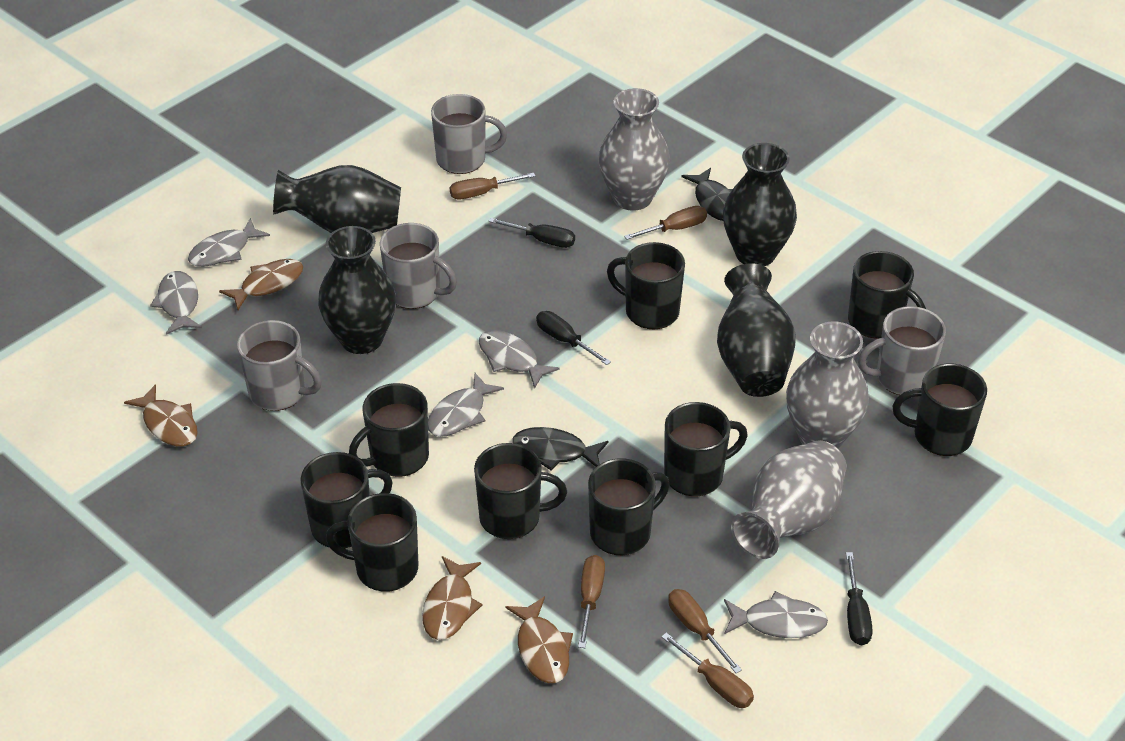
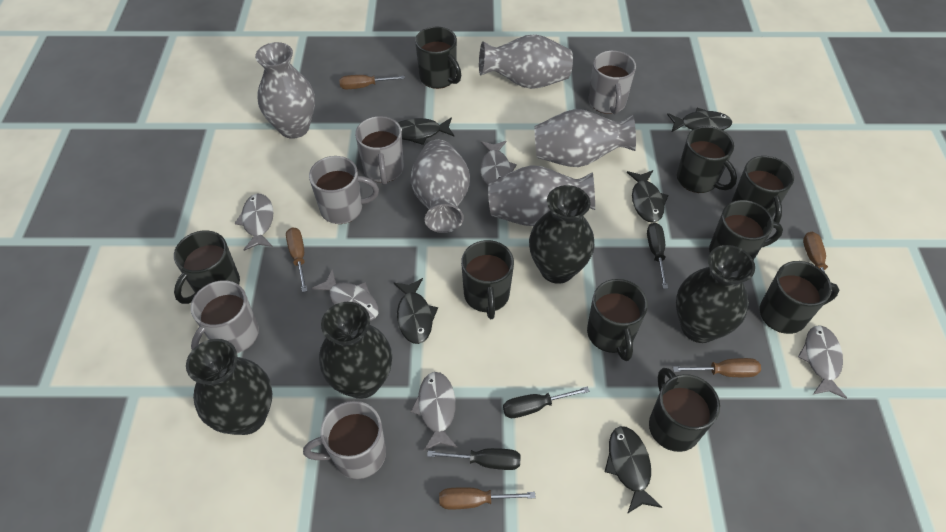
black fish: 2 -> 5
brown fish: 4 -> 0
grey mug: 4 -> 5
grey vase: 3 -> 5

